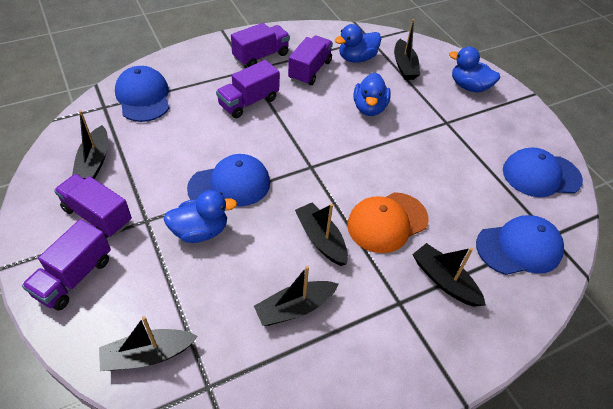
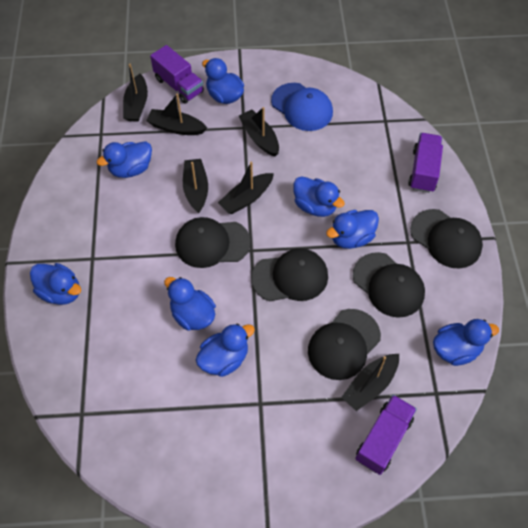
black cap: 0 -> 5
blue cap: 4 -> 1
blue duck: 4 -> 8
orange cap: 1 -> 0
purple truck: 5 -> 3

